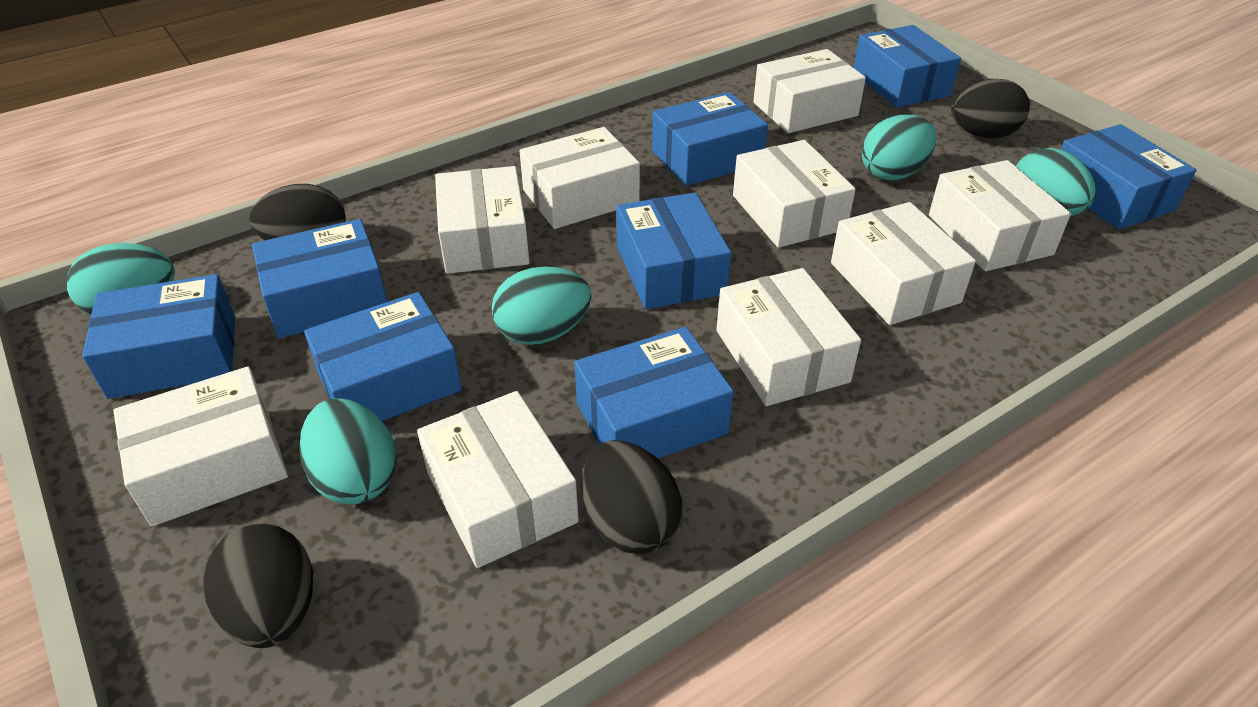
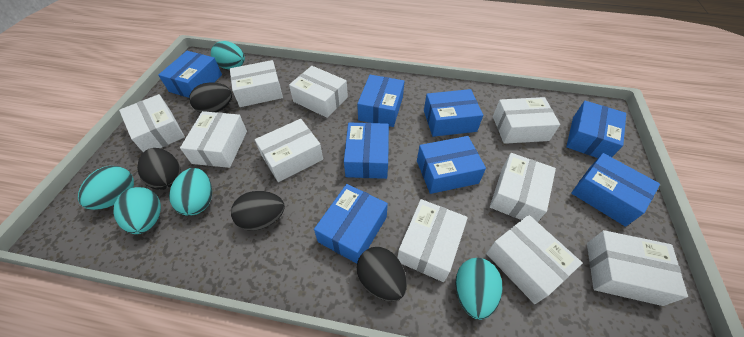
white box: 9 -> 10

